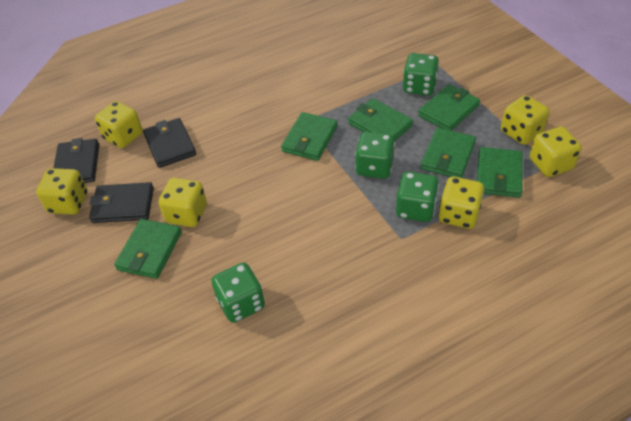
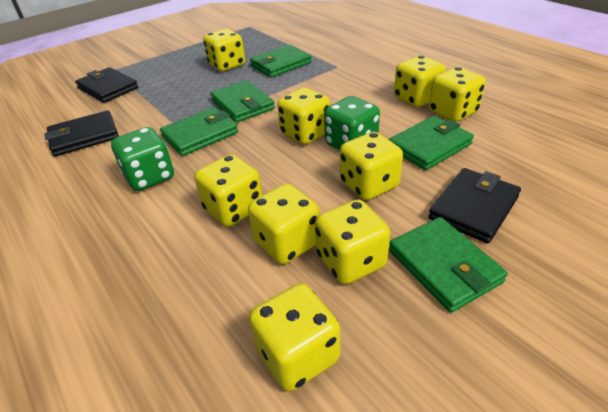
green dice: 4 -> 2
green wallet: 6 -> 5
yellow dice: 6 -> 9

